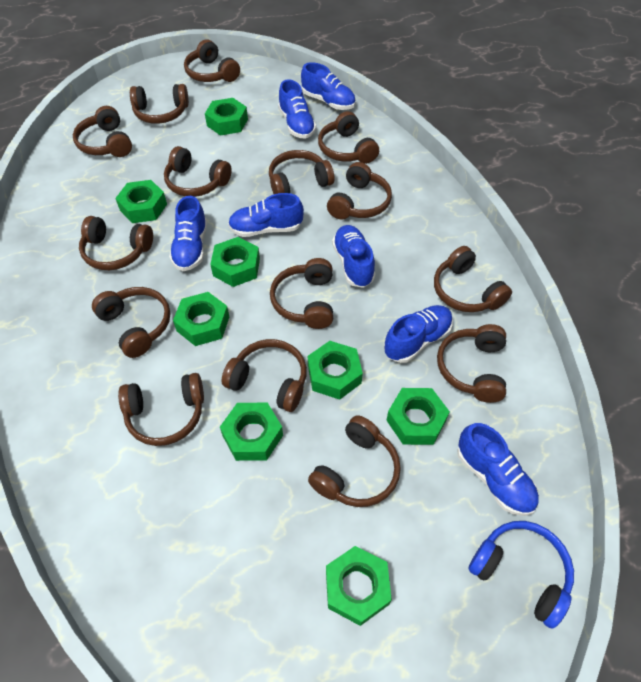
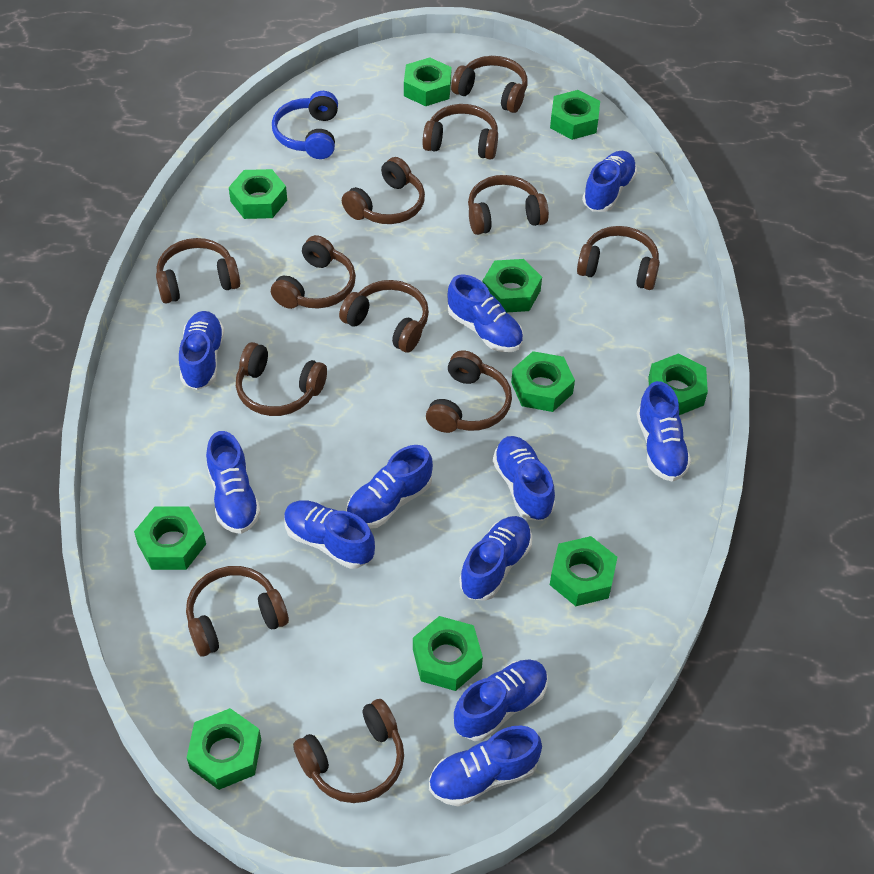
blue shoe: 7 -> 11
brown headphones: 15 -> 12
green nut: 8 -> 10

